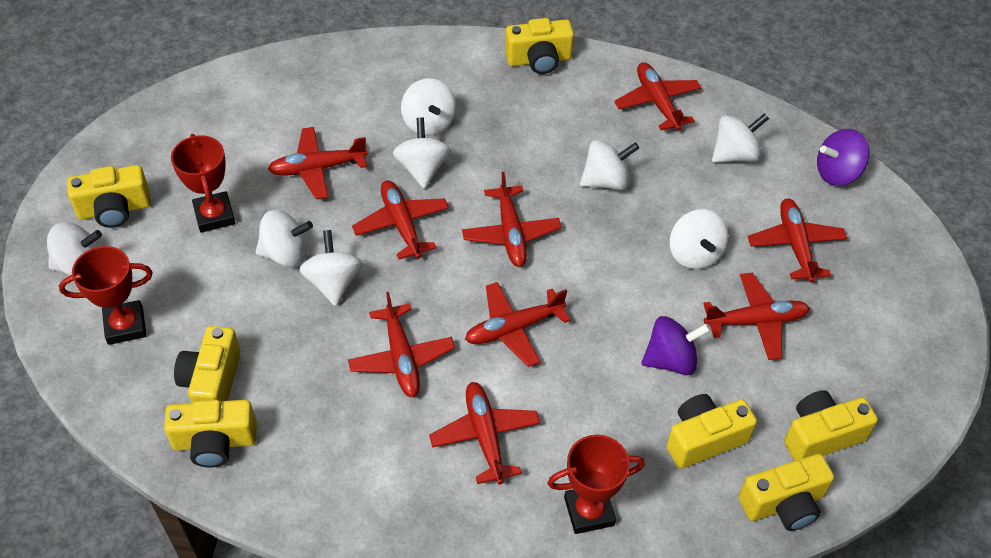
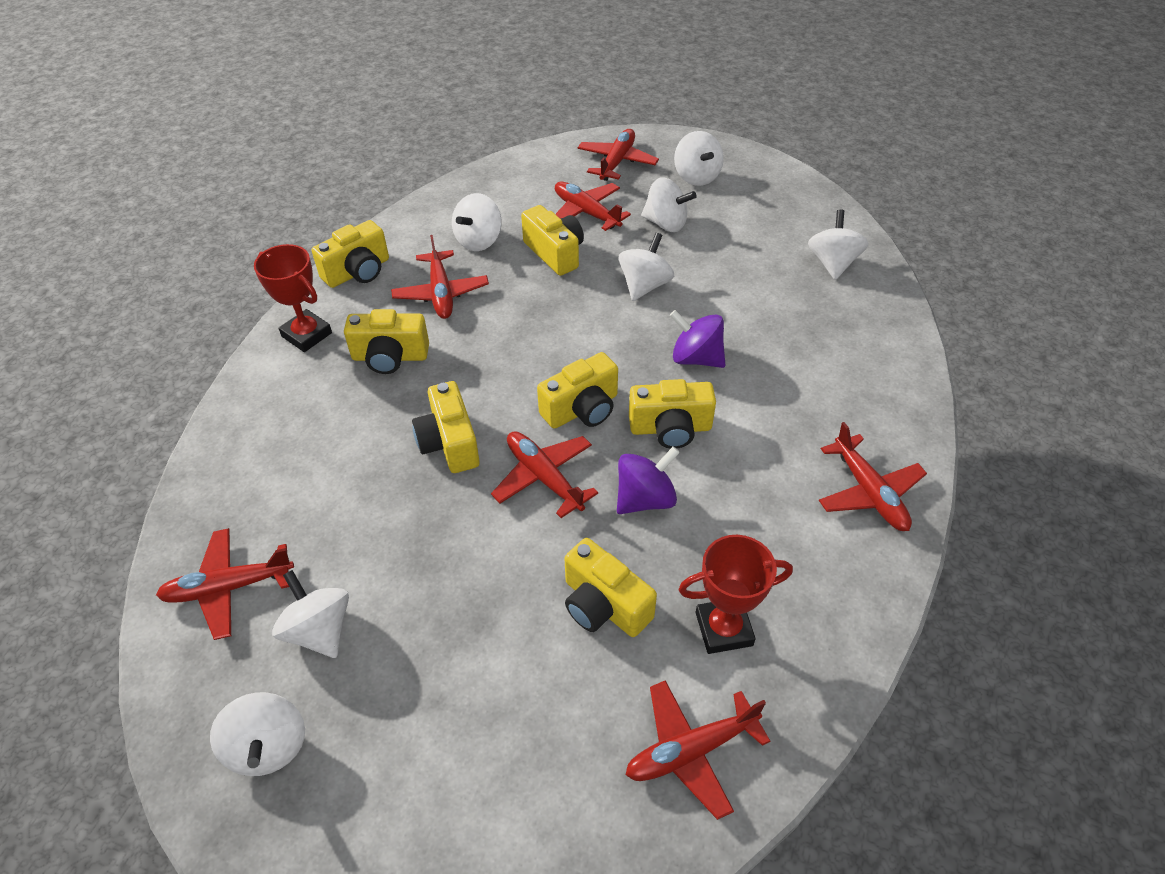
red plane: 9 -> 7
red trophy: 3 -> 2
white spinning top: 8 -> 7

